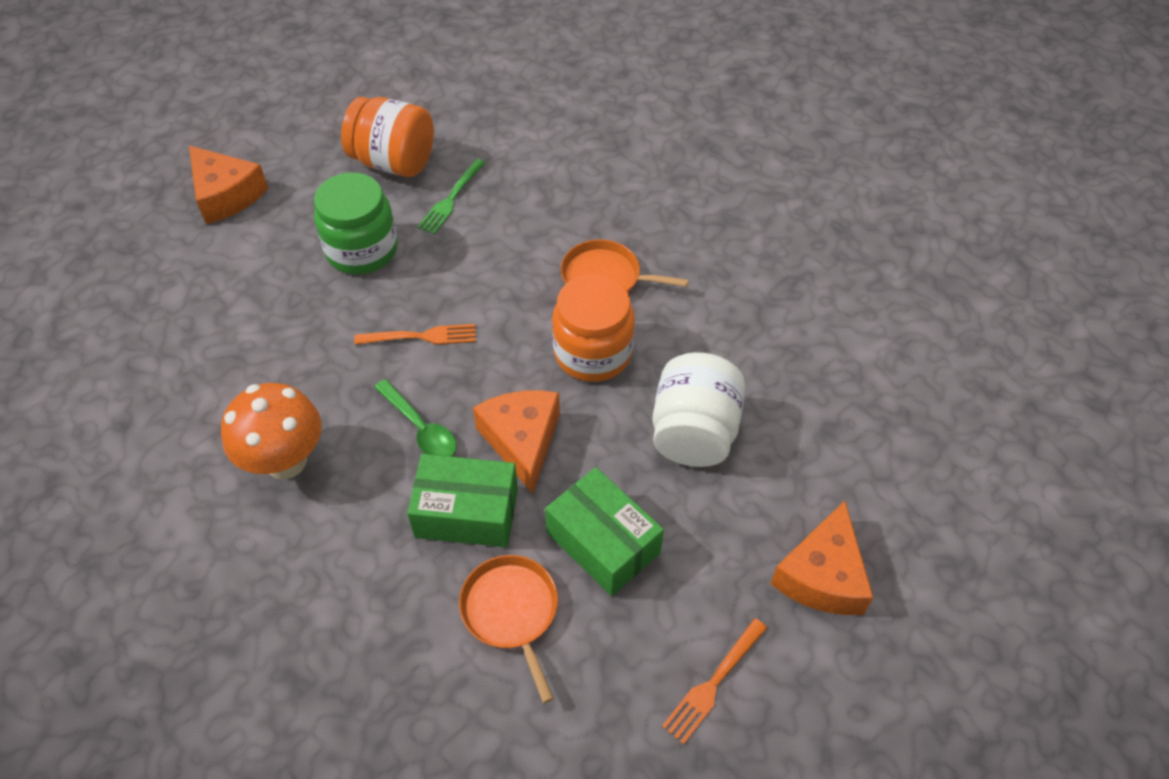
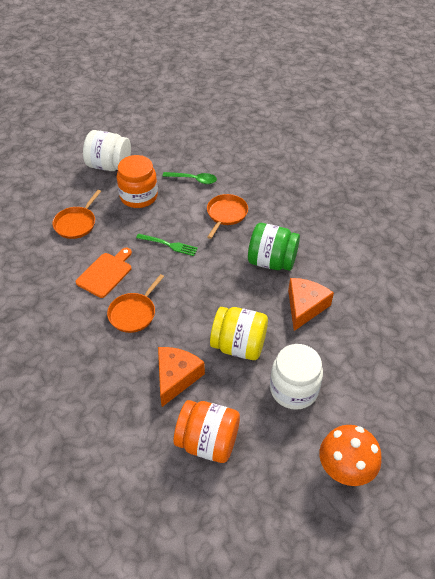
green box: 2 -> 0
orange cheese: 3 -> 2
orange cutting board: 0 -> 1
orange fork: 2 -> 0
orange pan: 2 -> 3
white jar: 1 -> 2
yellow jar: 0 -> 1

